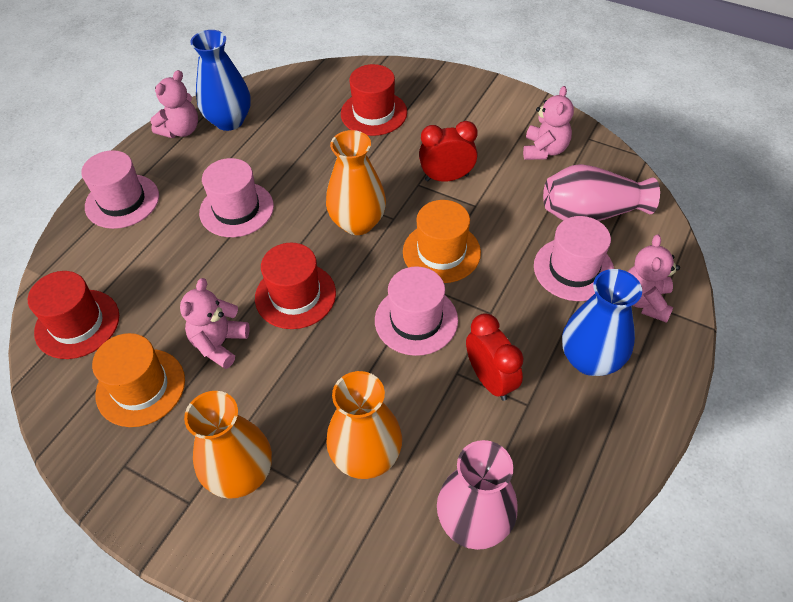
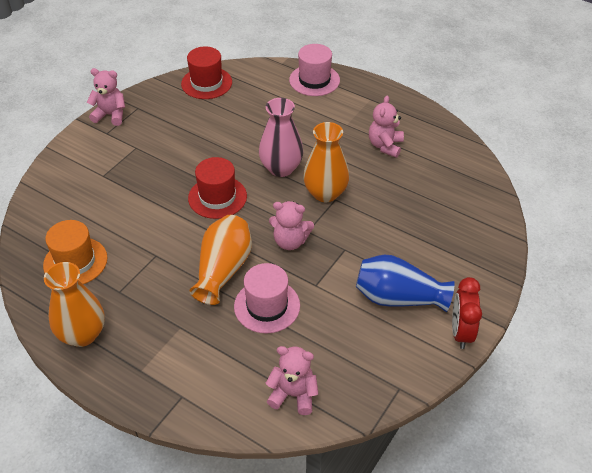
blue vase: 2 -> 1
orange hat: 2 -> 1
pink hat: 4 -> 2
pink vase: 2 -> 1
red clock: 2 -> 1
red hat: 3 -> 2

